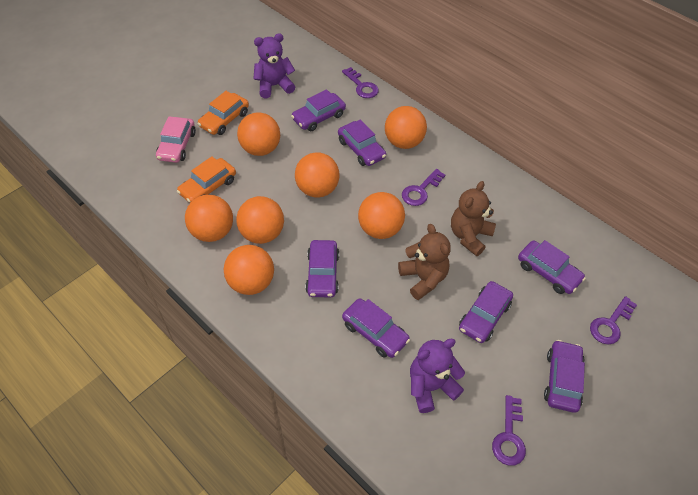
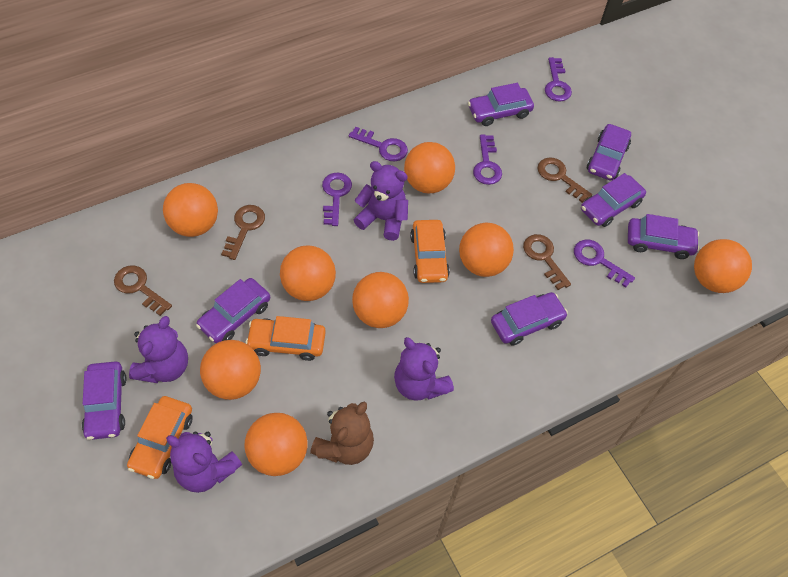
brown key: 0 -> 4
brown teddy bear: 2 -> 1
orange ball: 7 -> 8
orange car: 2 -> 3
pink car: 1 -> 0
purple key: 4 -> 5
purple teddy bear: 2 -> 4

